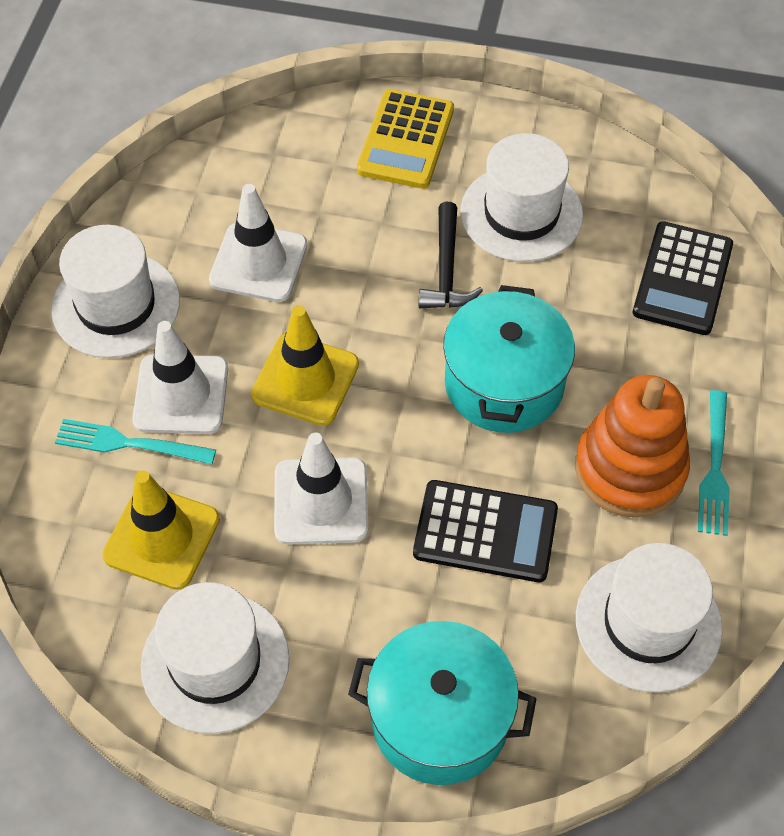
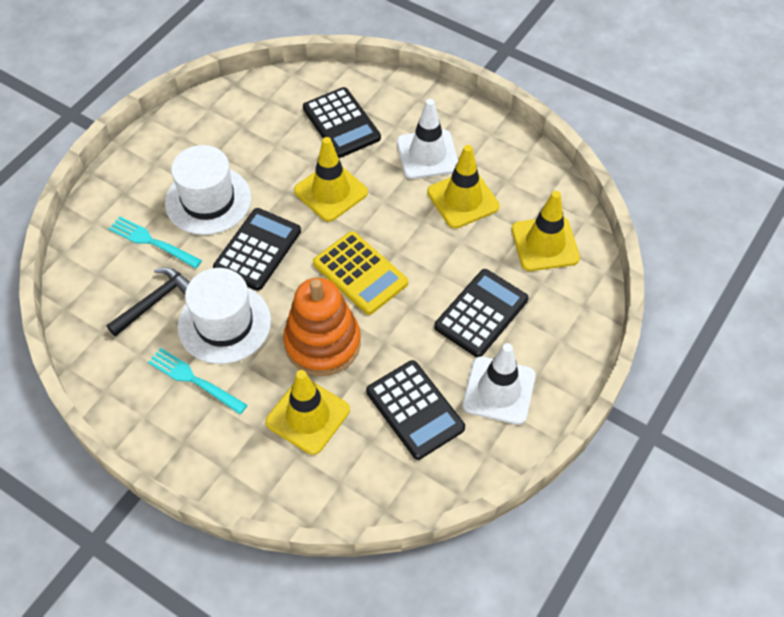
black calculator: 2 -> 4
turquoise pot: 2 -> 0
white hat: 4 -> 2
white traffic cone: 3 -> 2
yellow traffic cone: 2 -> 4

